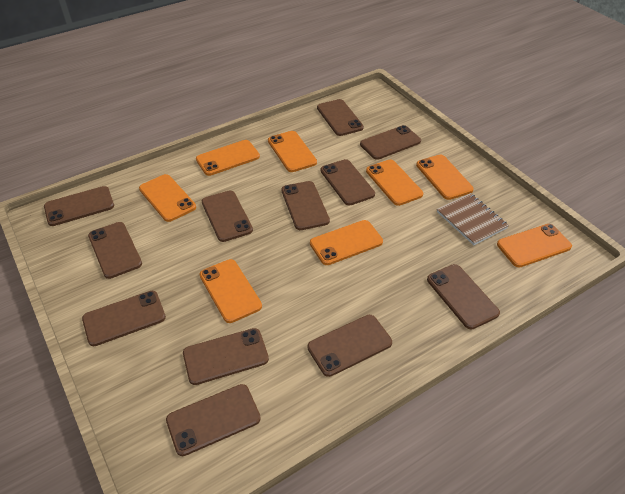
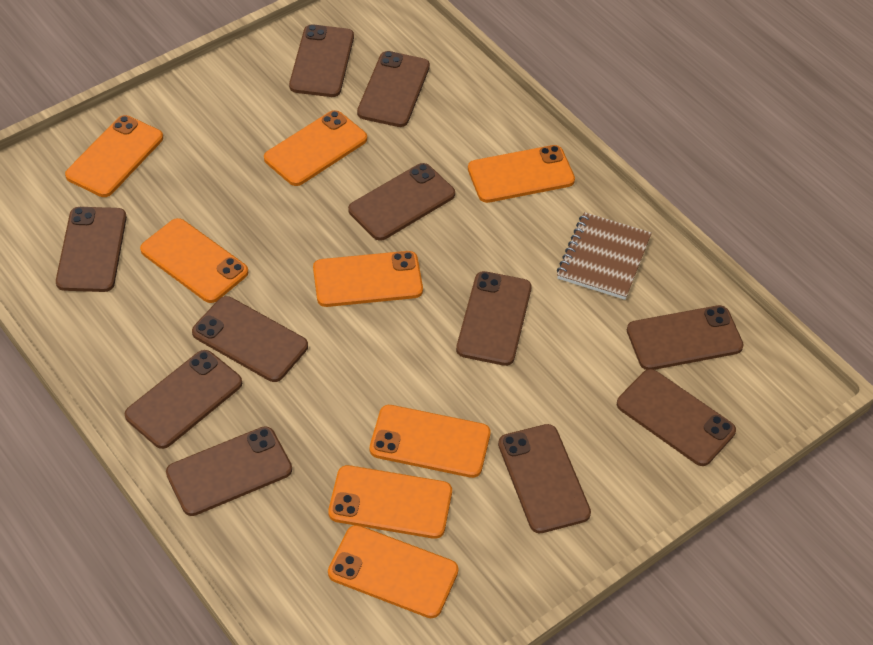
brown phone: 12 -> 11

